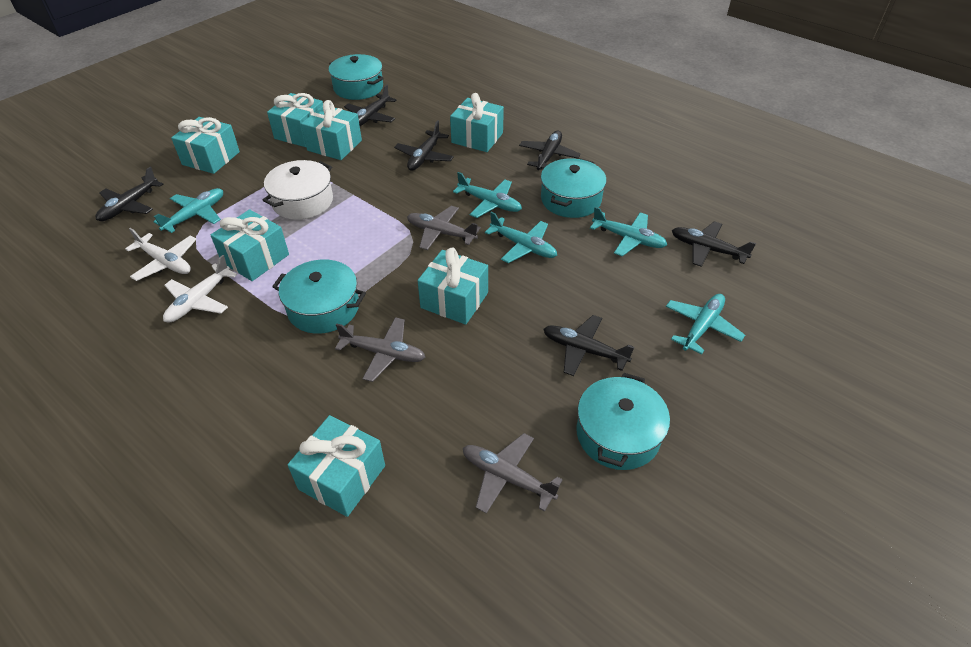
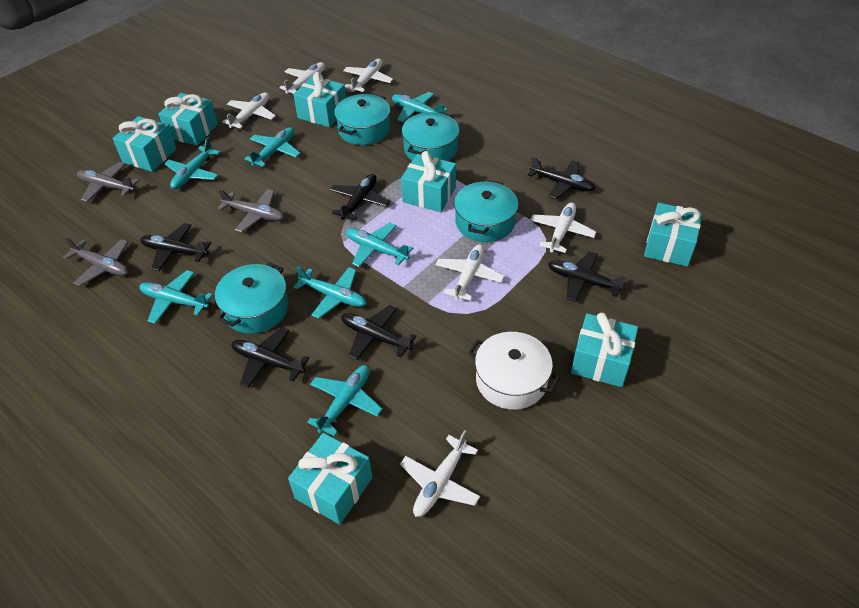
turquoise plane: 5 -> 7
white plane: 2 -> 6

